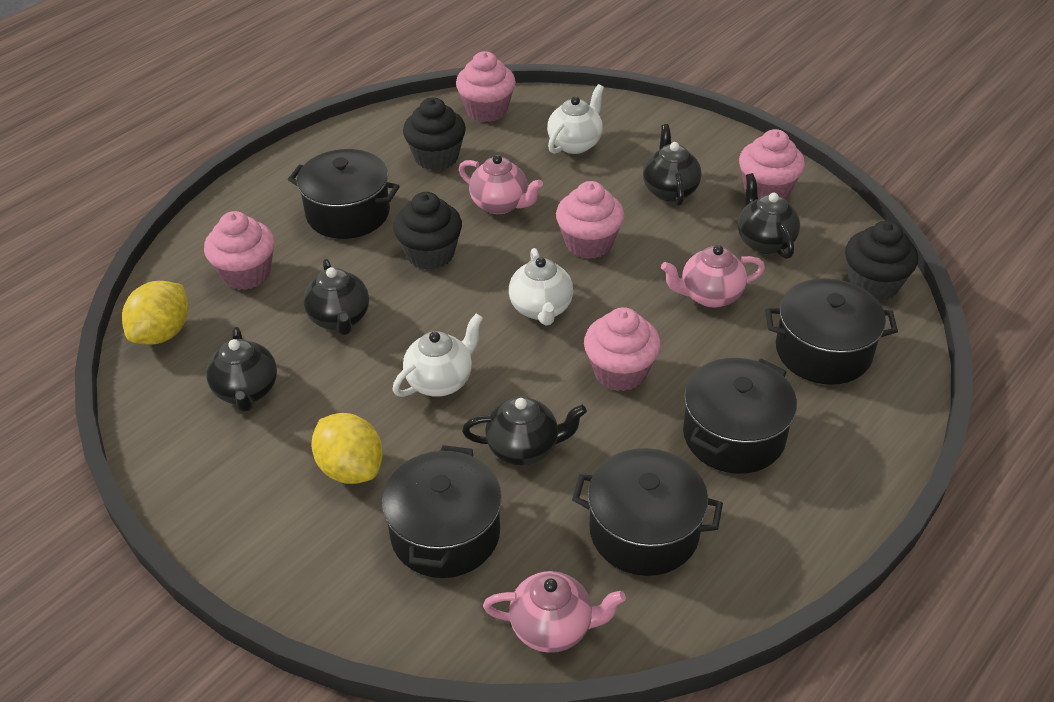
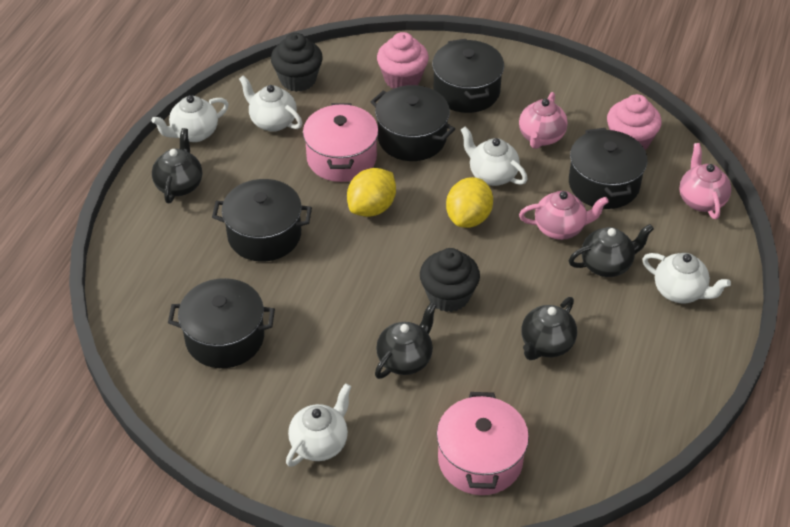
black cupcake: 3 -> 2
black teapot: 5 -> 4
pink cupcake: 5 -> 2
pink pot: 0 -> 2
white teapot: 3 -> 5

